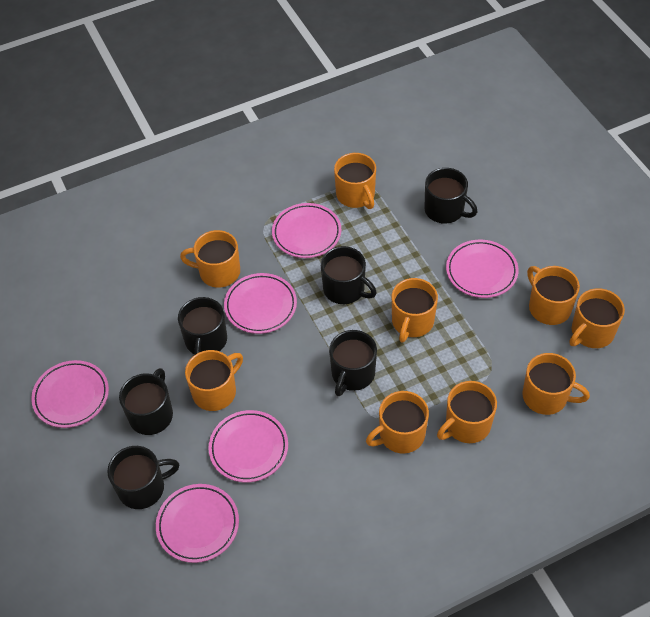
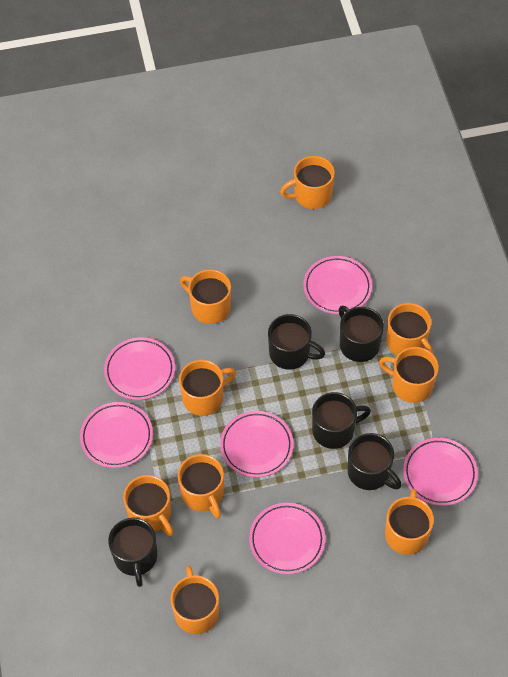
black mug: 6 -> 5

